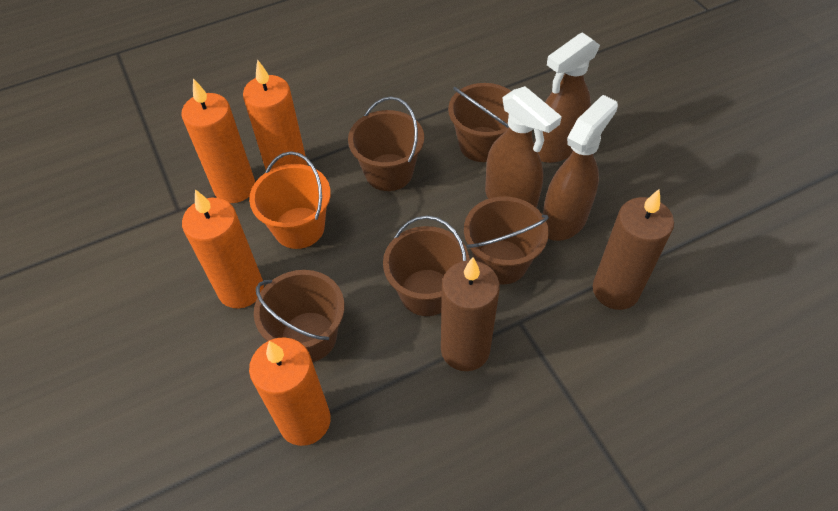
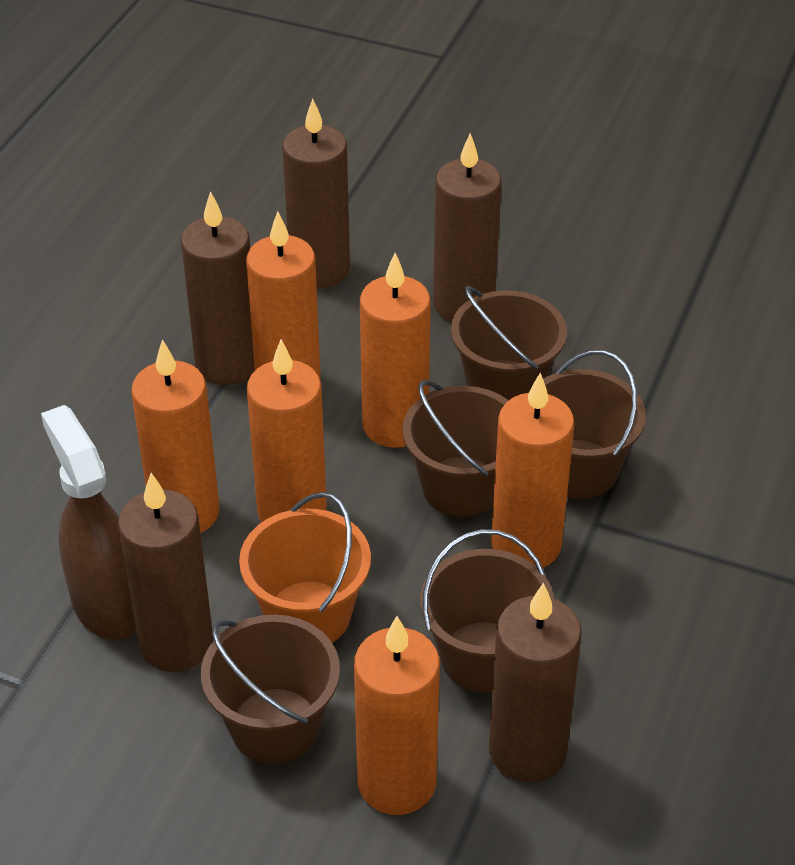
brown candle: 2 -> 5
brown spray bottle: 3 -> 1
orange candle: 4 -> 6

